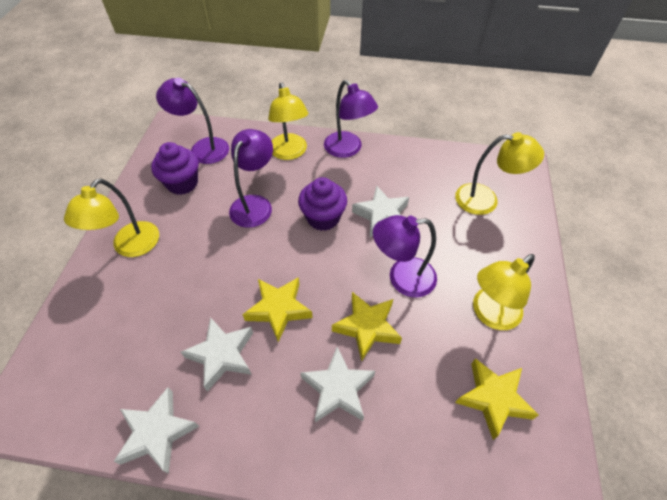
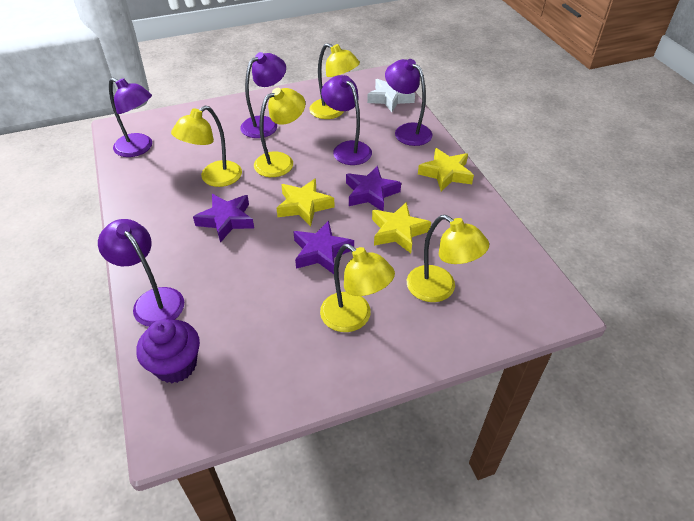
purple cupcake: 2 -> 1
purple lamp: 4 -> 5
purple star: 0 -> 3
white star: 4 -> 1
yellow lamp: 4 -> 5

